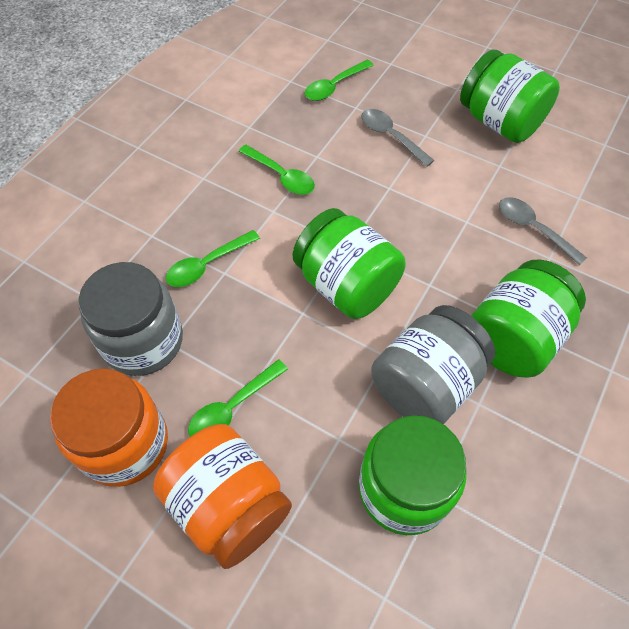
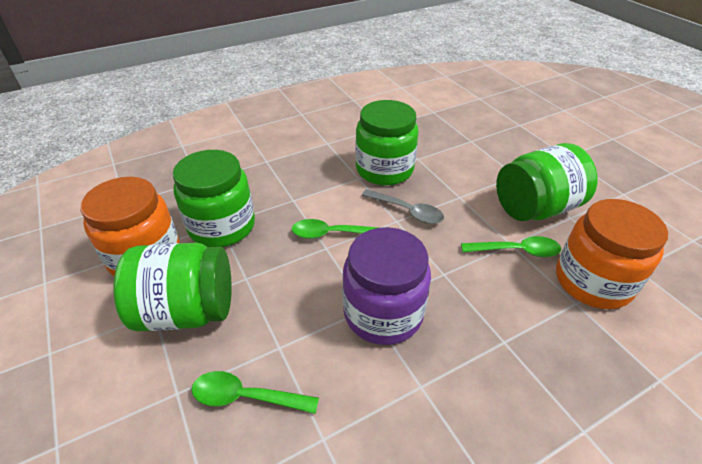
green spoon: 4 -> 3
grey jar: 2 -> 0
grey spoon: 2 -> 1
purple jar: 0 -> 1

